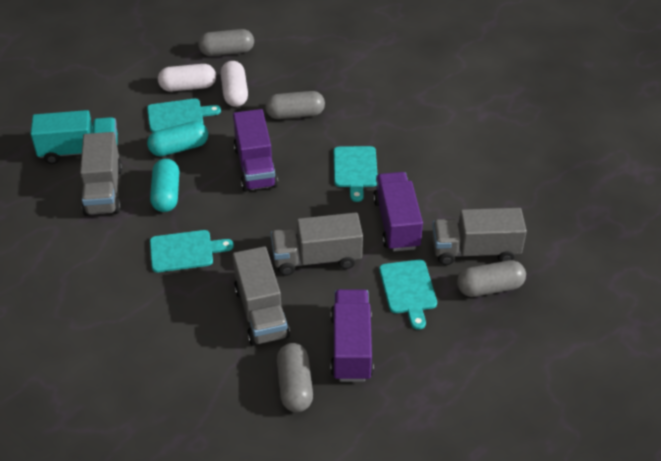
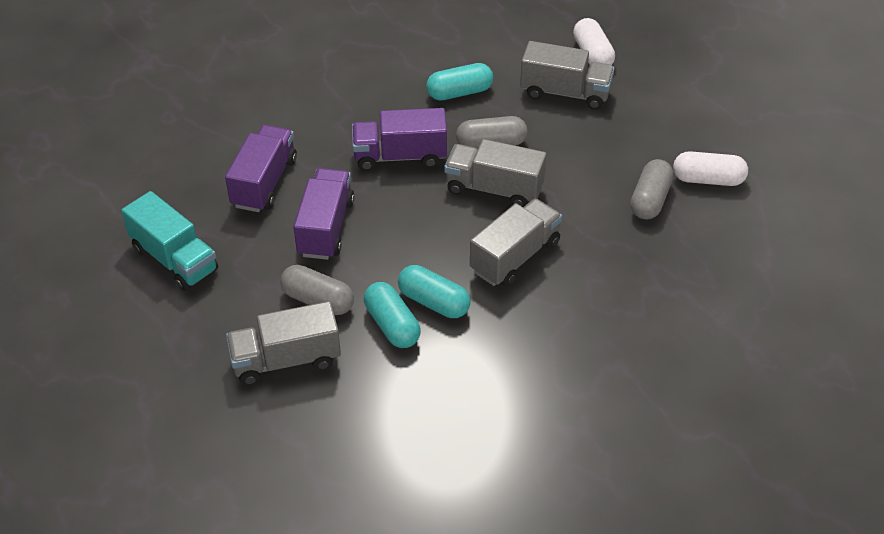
grey capsule: 4 -> 3
turquoise capsule: 2 -> 3
turquoise cutting board: 4 -> 0

